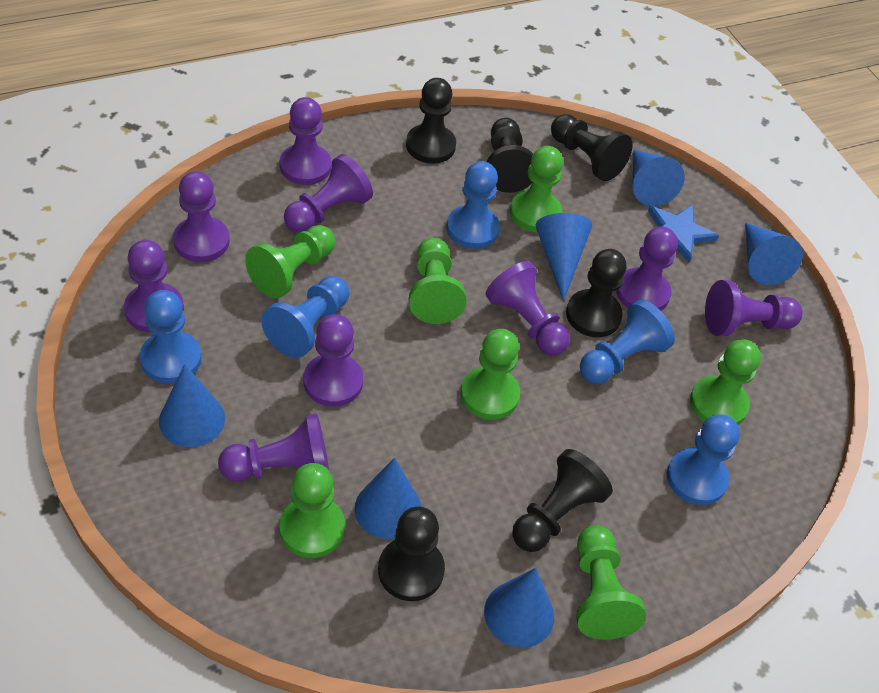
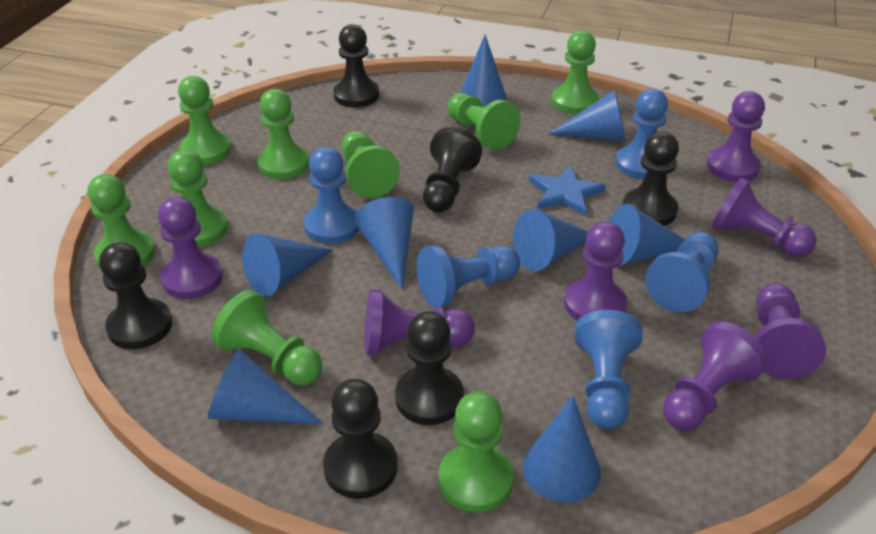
blue cone: 6 -> 8
green pawn: 7 -> 9
purple pawn: 9 -> 7

